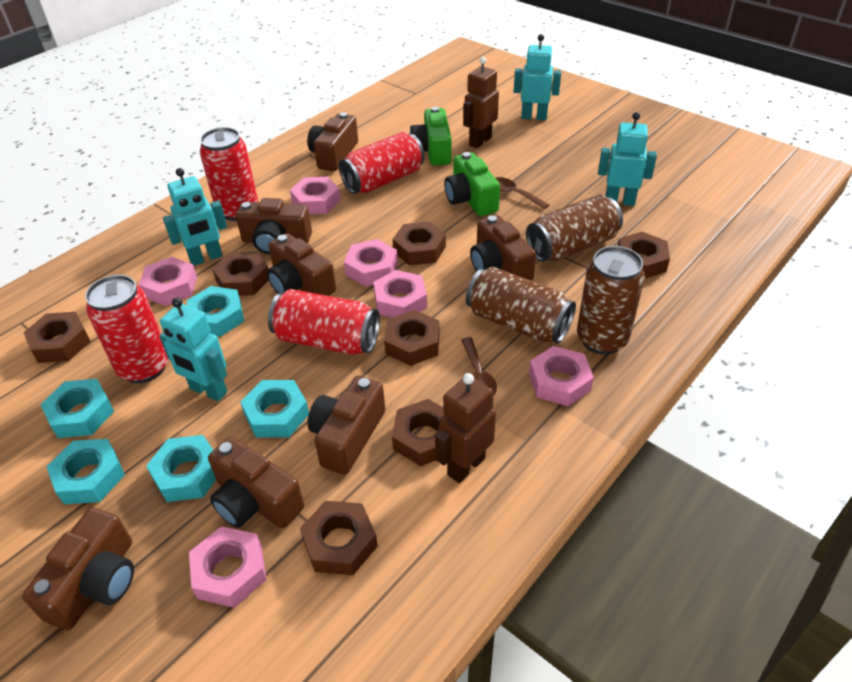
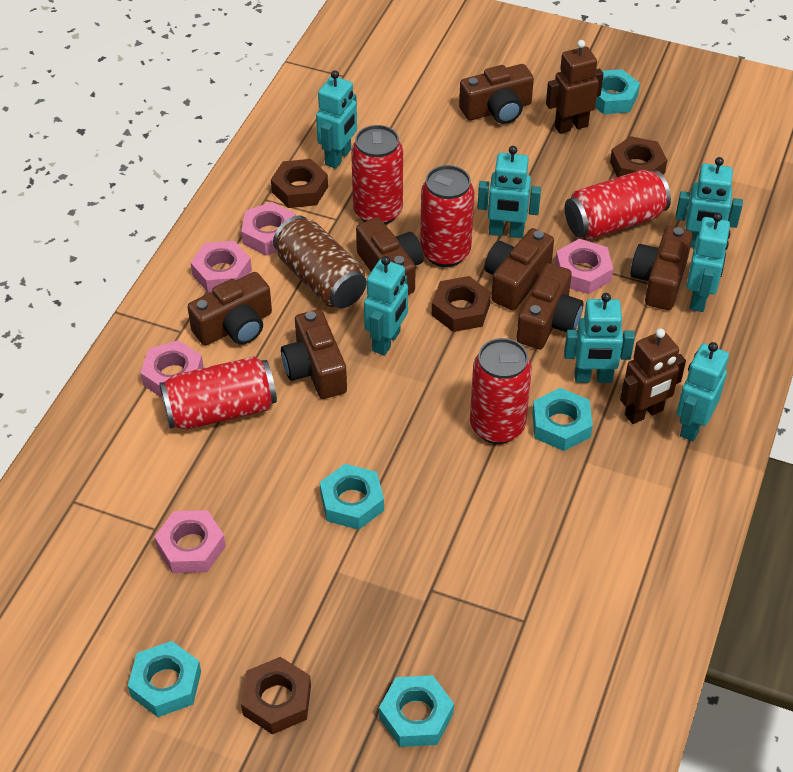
brown can: 3 -> 1
brown nut: 7 -> 4
brown spoon: 2 -> 0
green camera: 2 -> 0
pink nut: 6 -> 5
red can: 4 -> 5
turquoise robot: 4 -> 7

